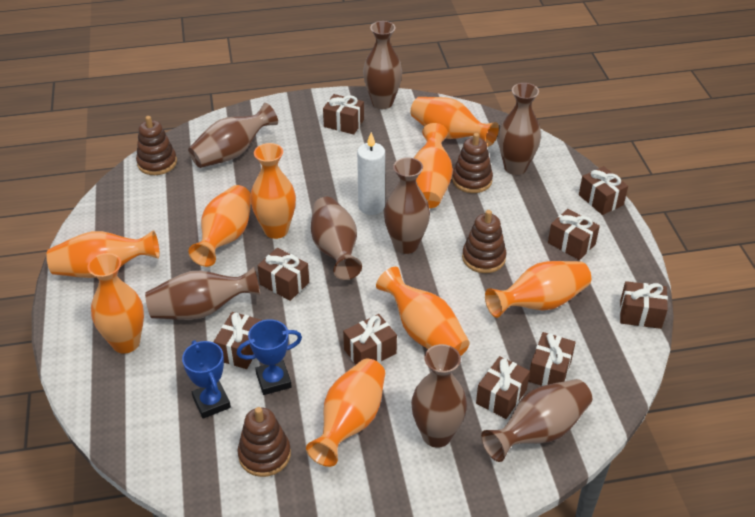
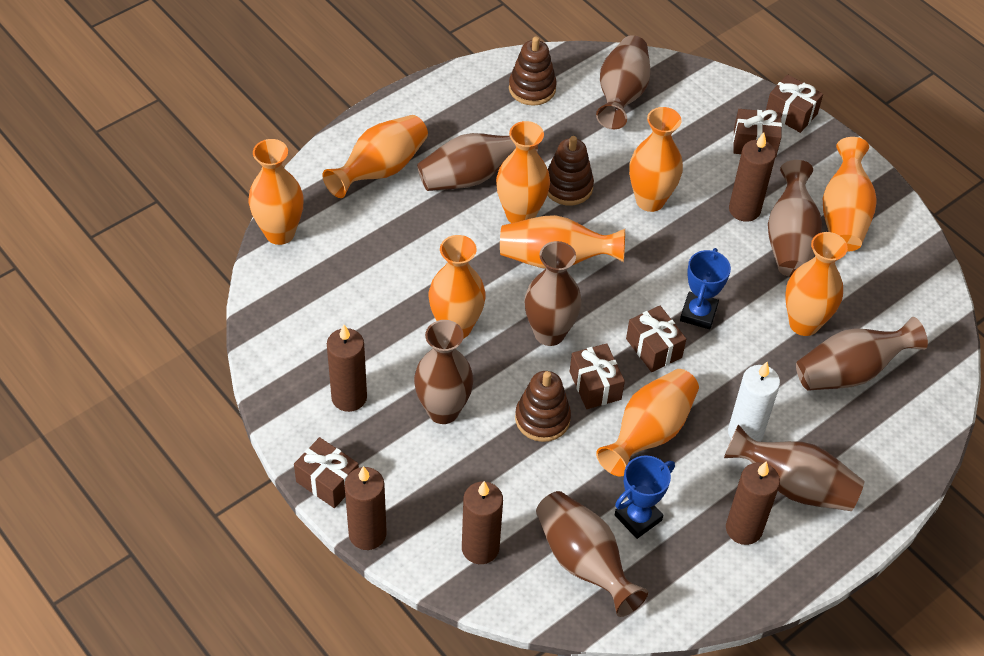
brown candle: 0 -> 5
brown gift: 9 -> 5
brown stacking toy: 4 -> 3

